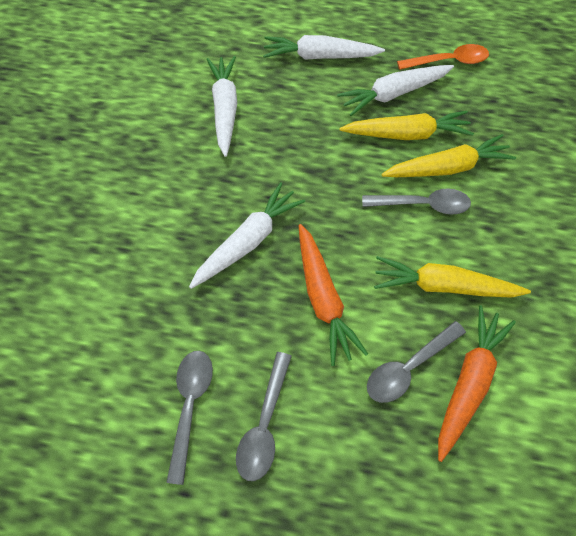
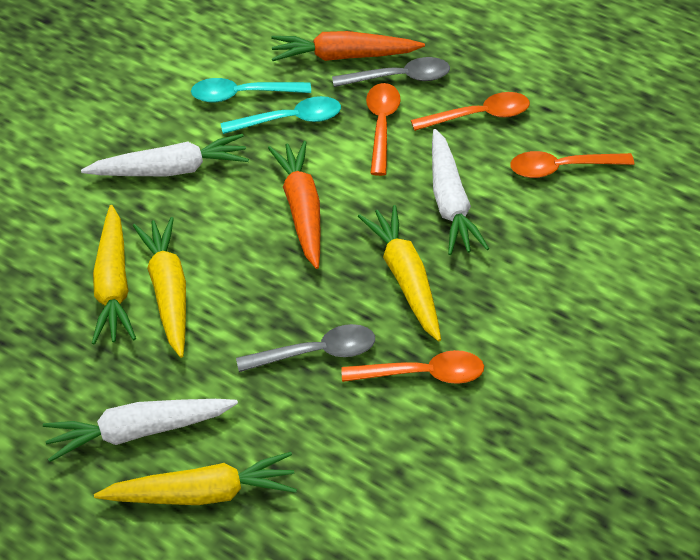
grey spoon: 4 -> 2
orange spoon: 1 -> 4
turquoise spoon: 0 -> 2
white carrot: 4 -> 3
yellow carrot: 3 -> 4

